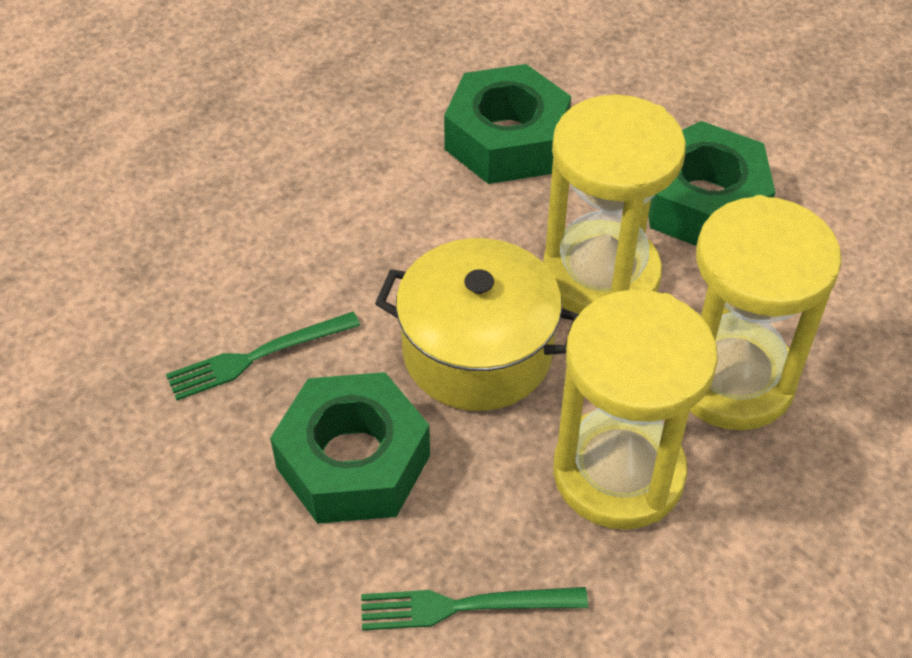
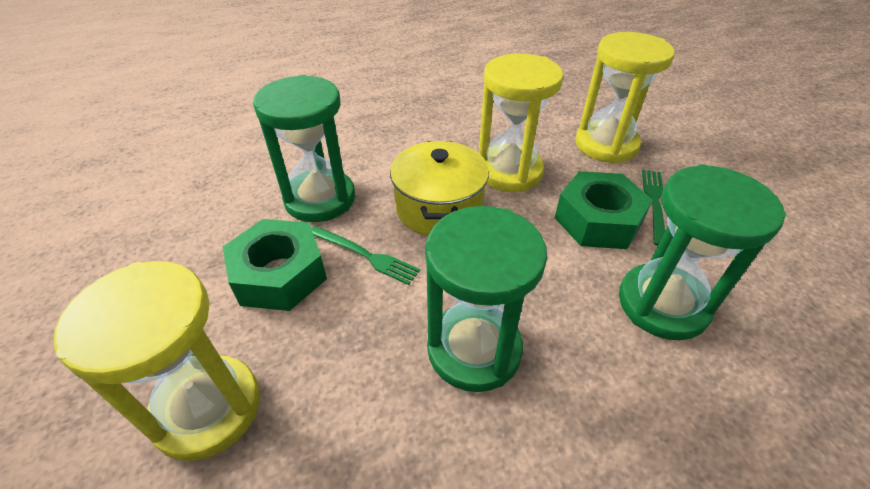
green hourglass: 0 -> 3
green nut: 3 -> 2

